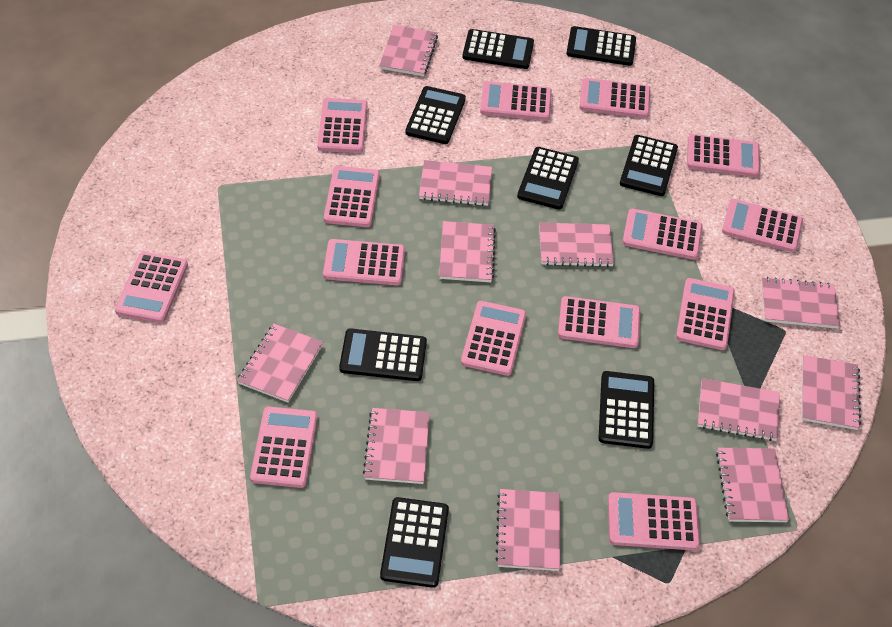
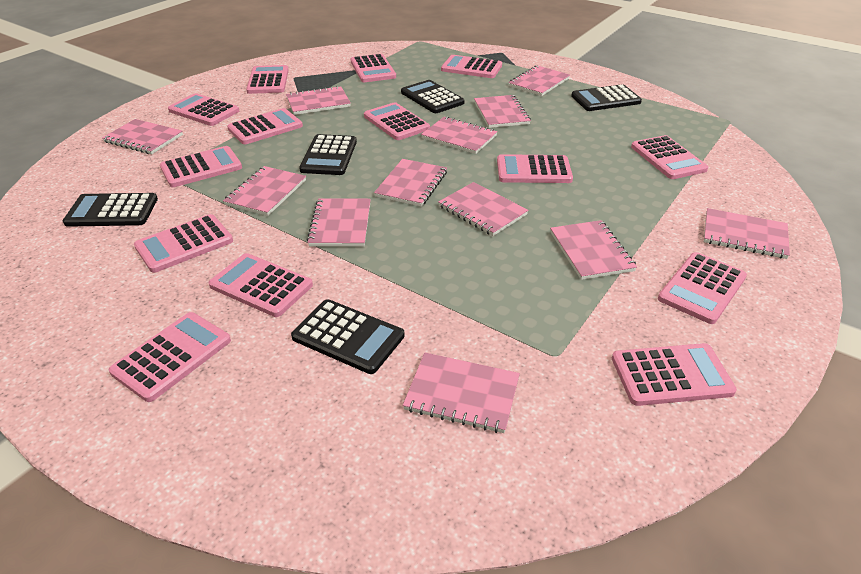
black calculator: 8 -> 5
pink notebook: 11 -> 12

